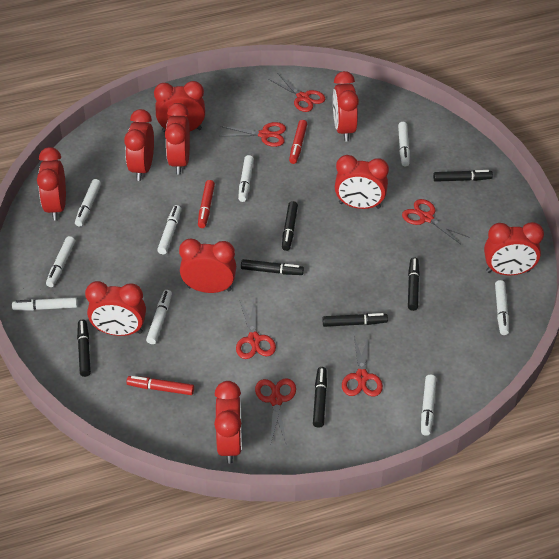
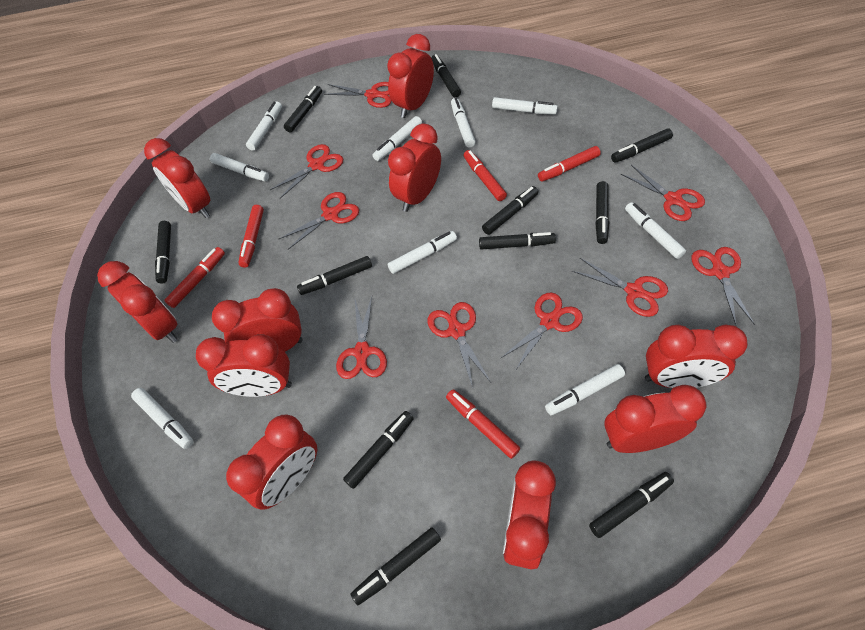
black marker: 7 -> 11
red marker: 3 -> 5
red scissors: 6 -> 9

